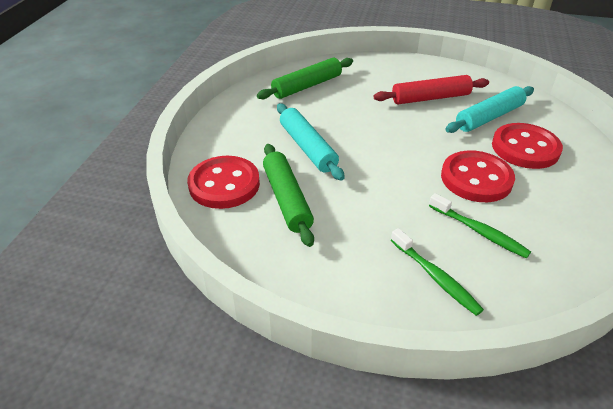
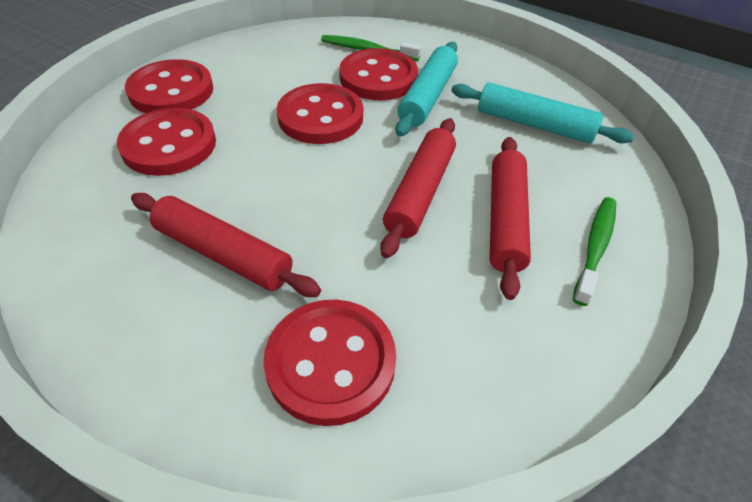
green rolling pin: 2 -> 0
red button: 3 -> 5
red rolling pin: 1 -> 3

